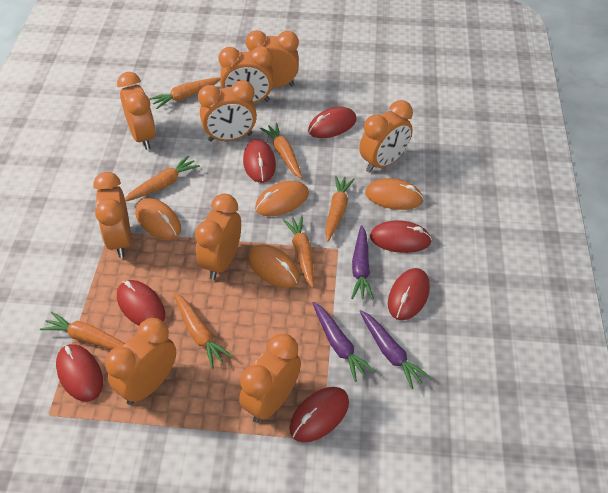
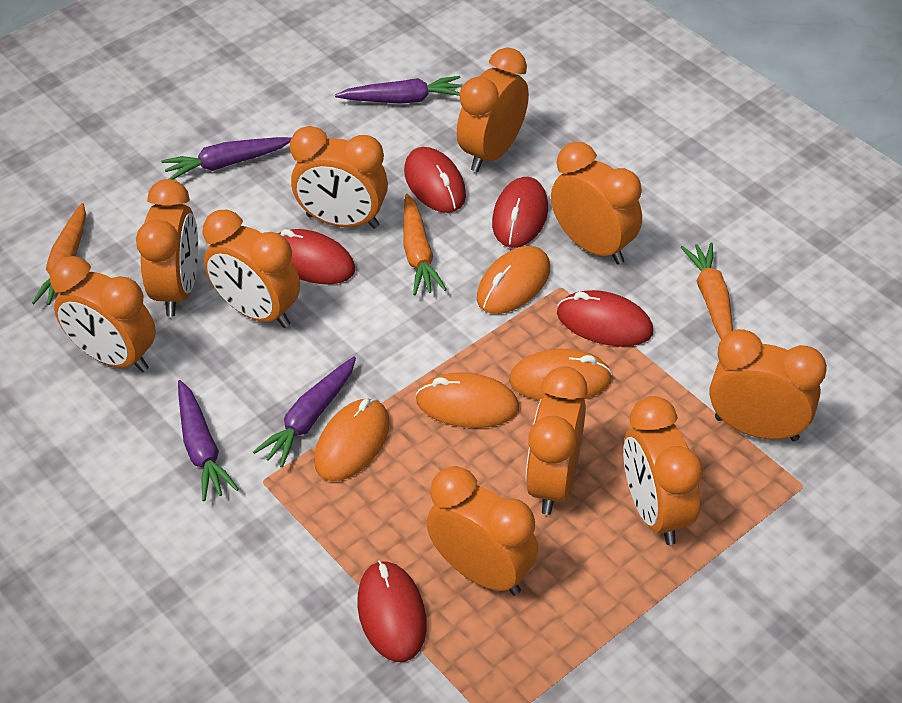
orange carrot: 7 -> 3
orange clock: 9 -> 10
purple carrot: 3 -> 4
red mouse: 7 -> 5

